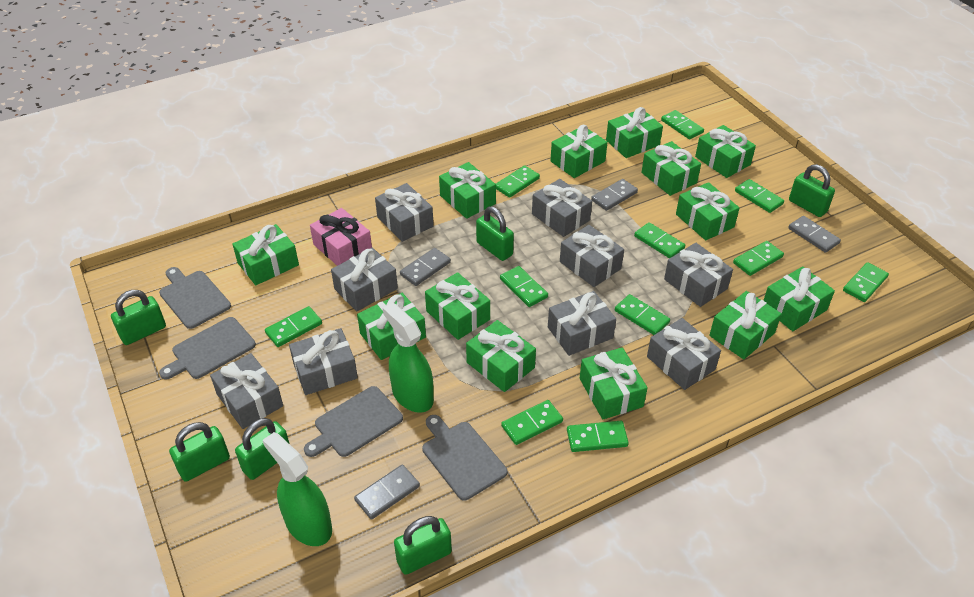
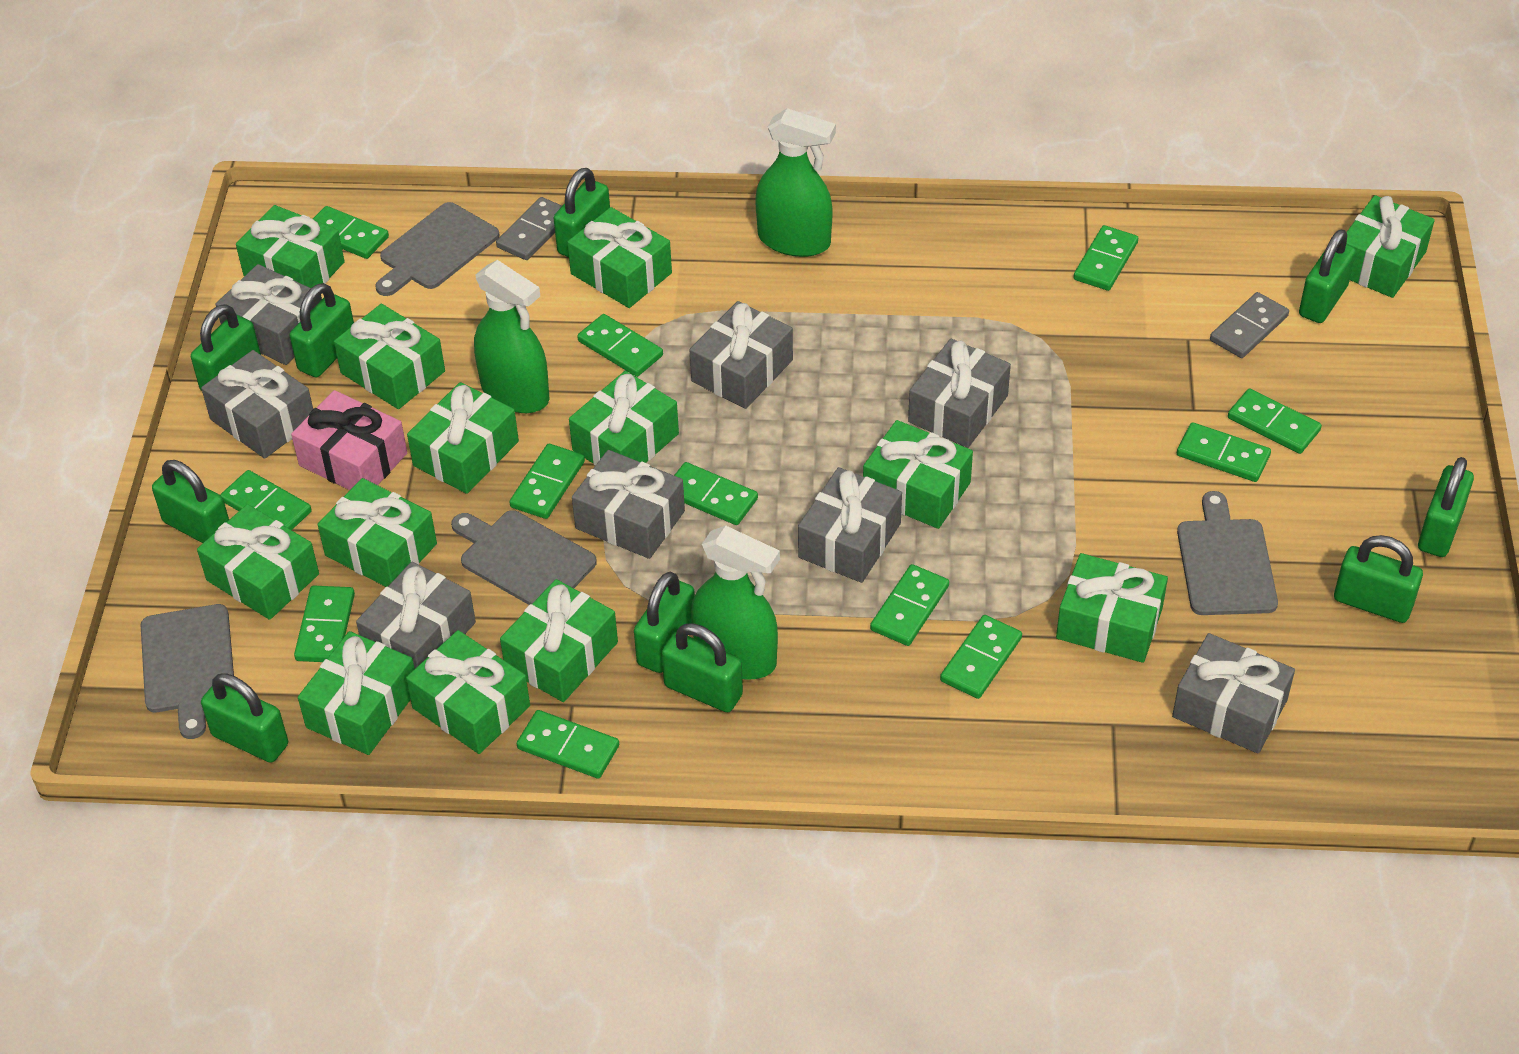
green domino: 11 -> 12
green padlock: 6 -> 10
green spray bottle: 2 -> 3
grey domino: 4 -> 2
grey gift: 9 -> 8

